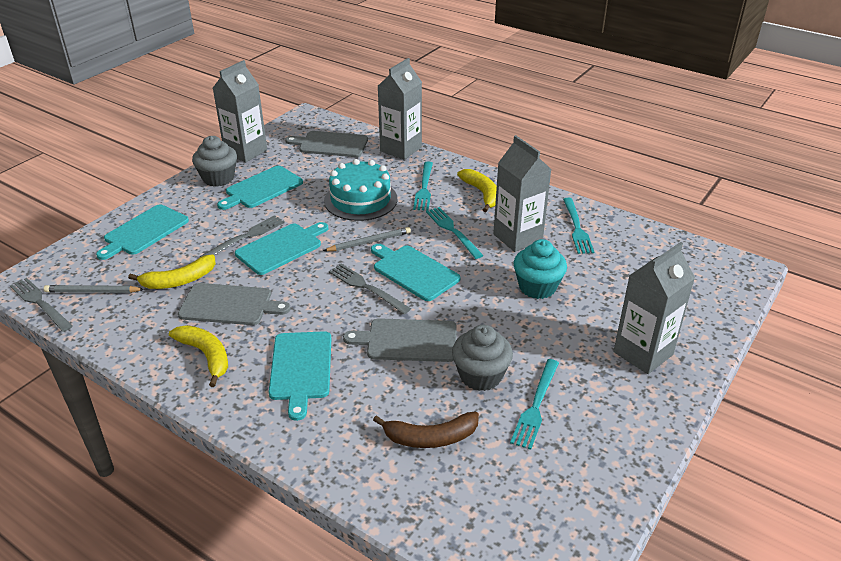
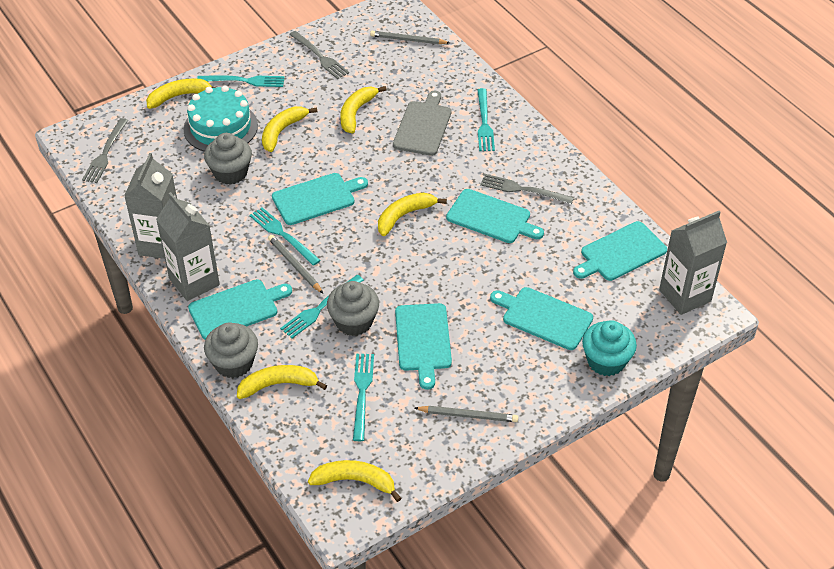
brown banana: 1 -> 0
grey carton: 4 -> 3
grey cupcake: 2 -> 3
grey cutting board: 3 -> 1
grey pencil: 2 -> 3
turquoise cutting board: 5 -> 6
turquoise fork: 4 -> 5
yellow banana: 3 -> 6

